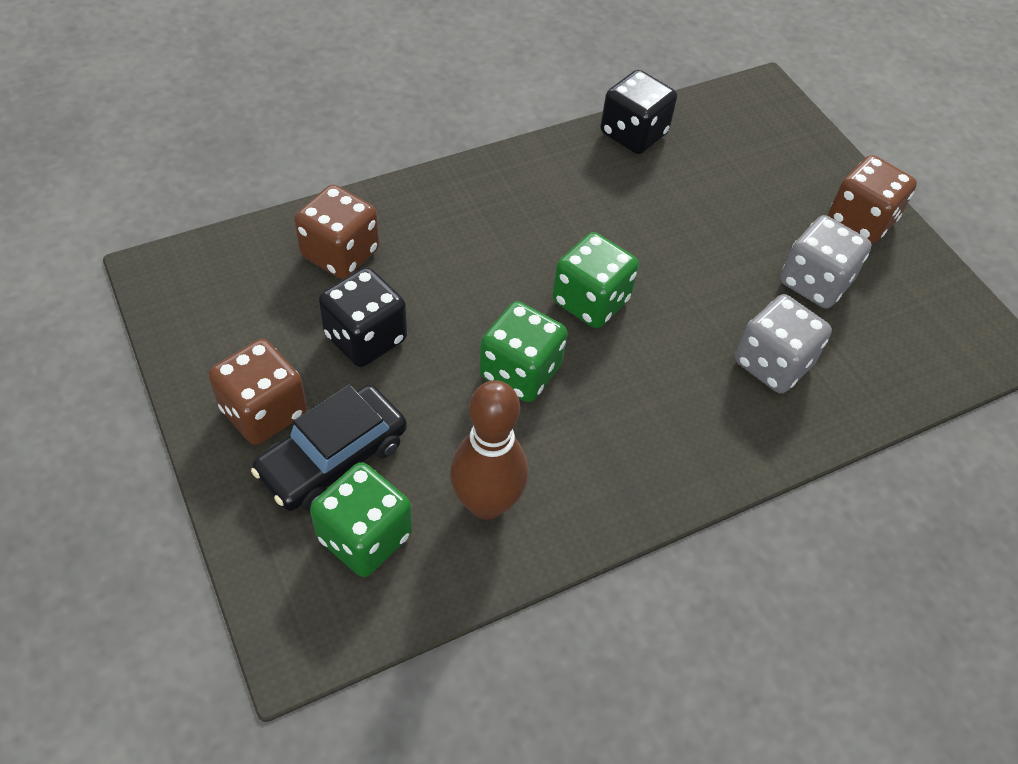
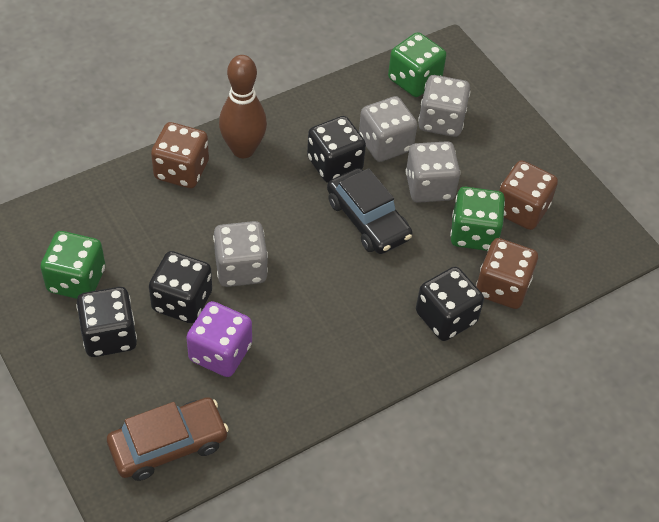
black dice: 2 -> 4
brown car: 0 -> 1
grey dice: 2 -> 4
purple dice: 0 -> 1

